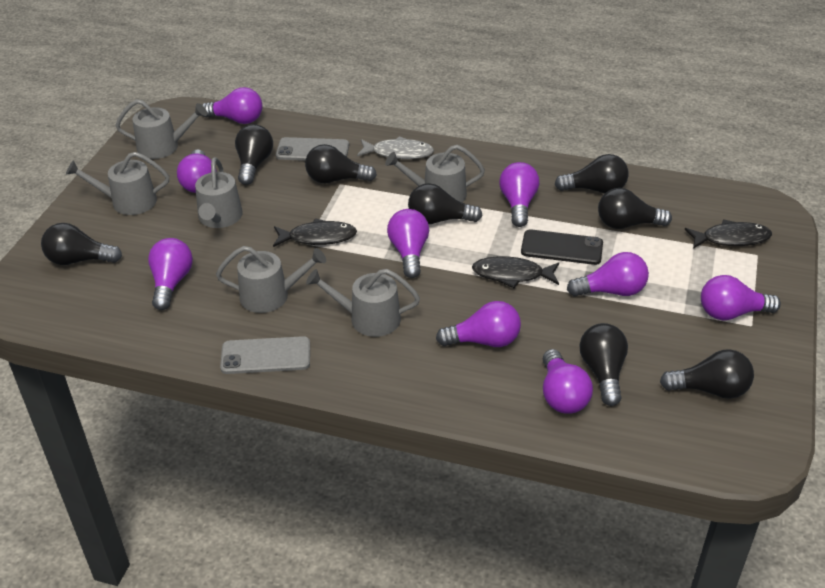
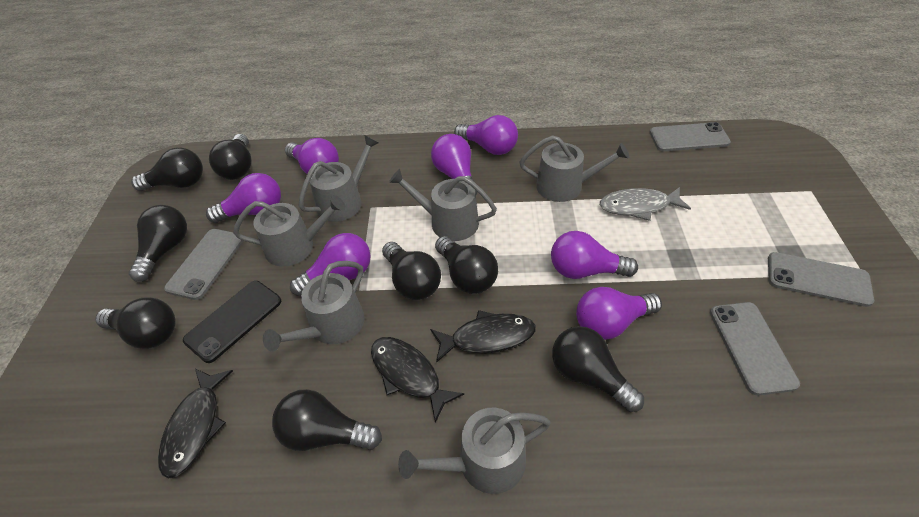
grey phone: 2 -> 4
purple light bulb: 9 -> 7

